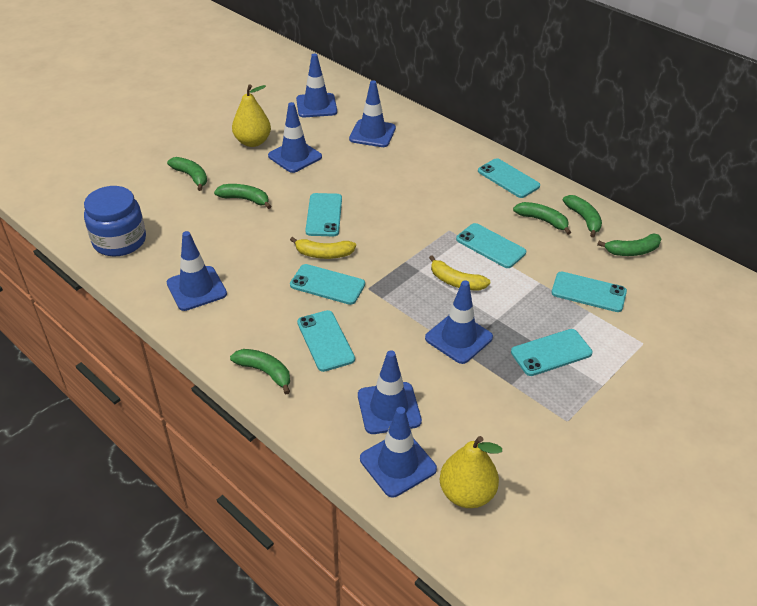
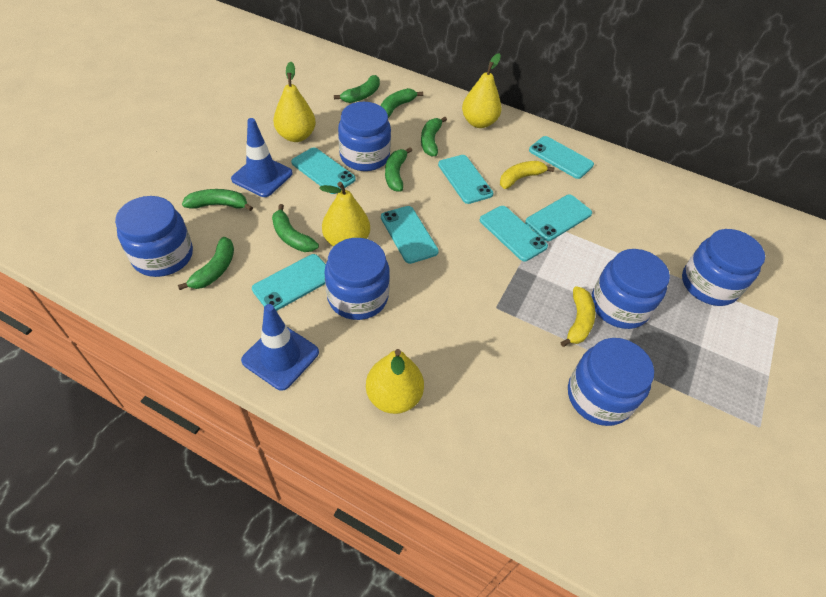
blue jar: 1 -> 6
blue traffic cone: 7 -> 2
green banana: 6 -> 7
yellow pear: 2 -> 4

